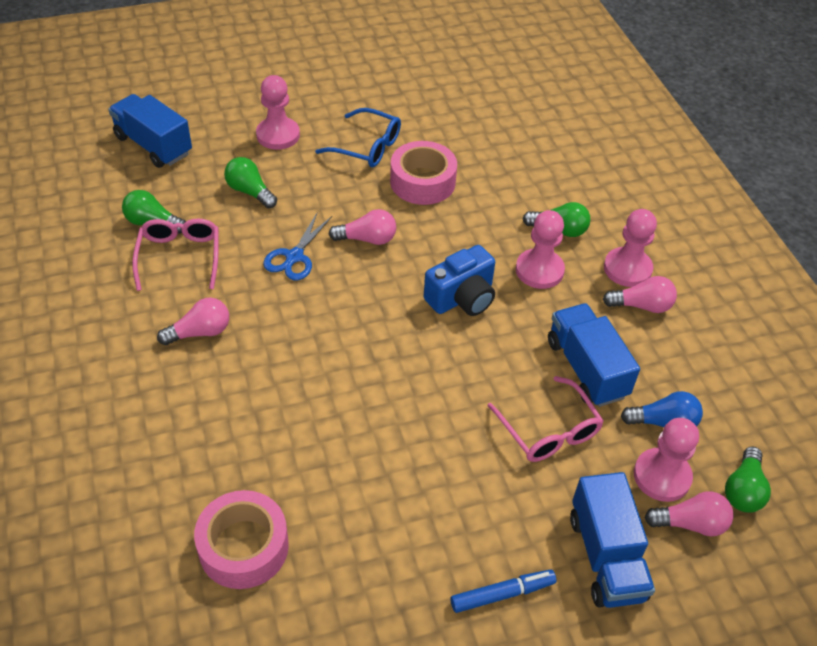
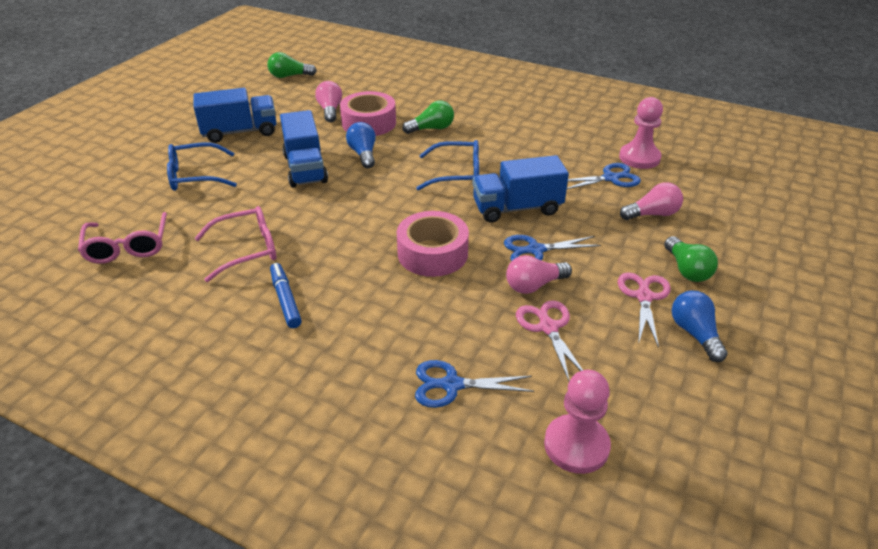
blue camera: 1 -> 0
blue glasses: 1 -> 2
blue light bulb: 1 -> 2
blue scissors: 1 -> 3
green light bulb: 4 -> 3
pink light bulb: 4 -> 3
pink pawn: 4 -> 2
pink scissors: 0 -> 2

